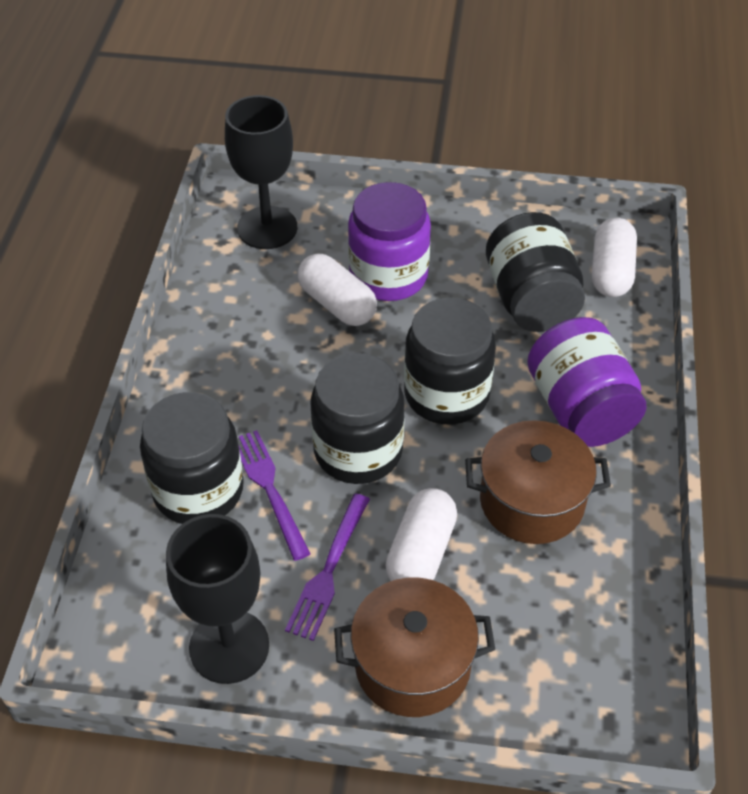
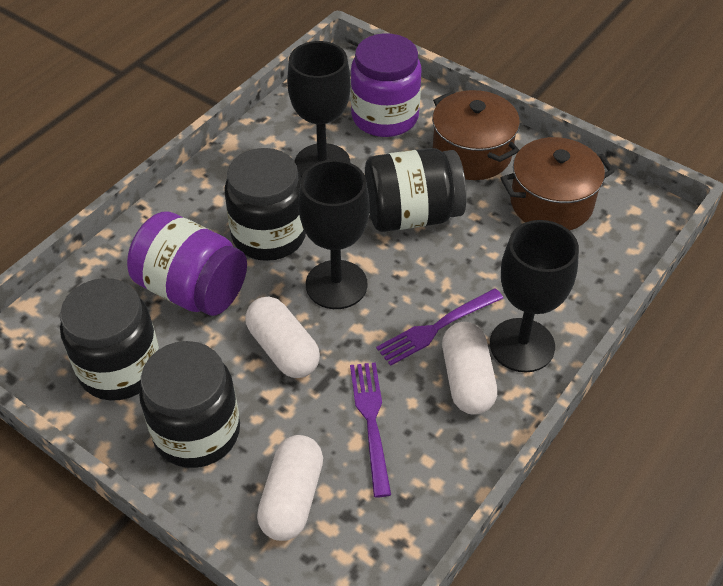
black goblet: 2 -> 3

